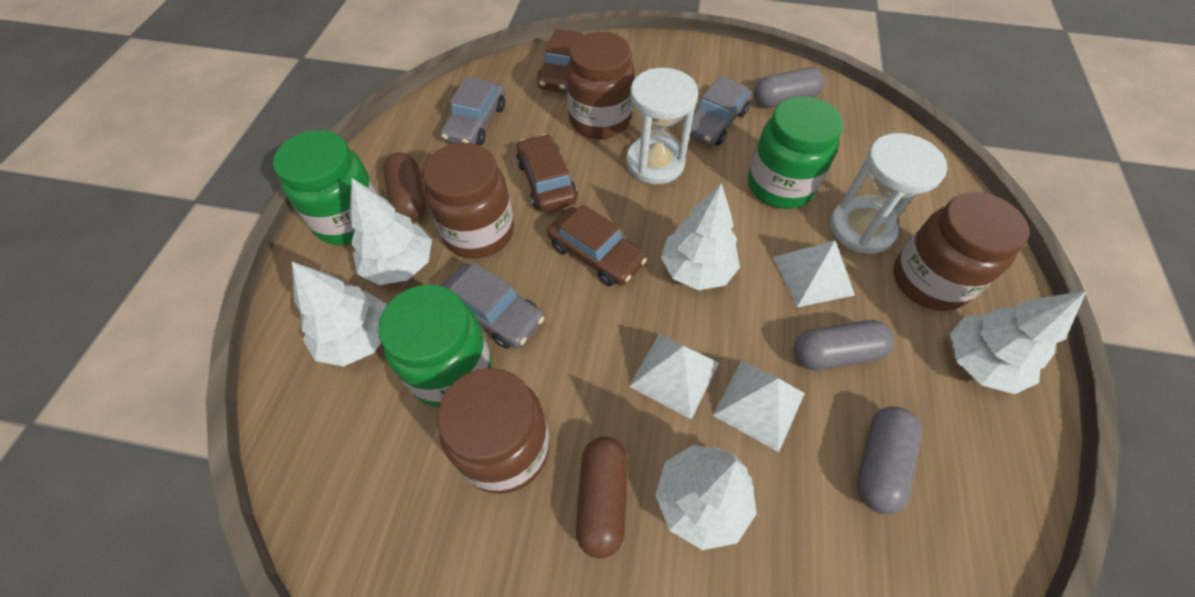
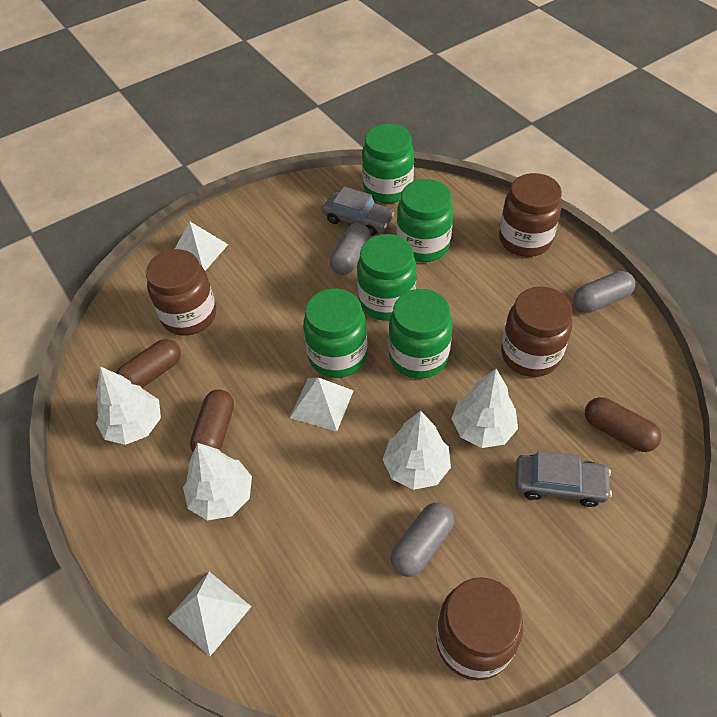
brown capsule: 2 -> 3
brown car: 3 -> 0
green jar: 3 -> 5
grey car: 3 -> 2
white hourglass: 2 -> 0
white tree: 5 -> 4

